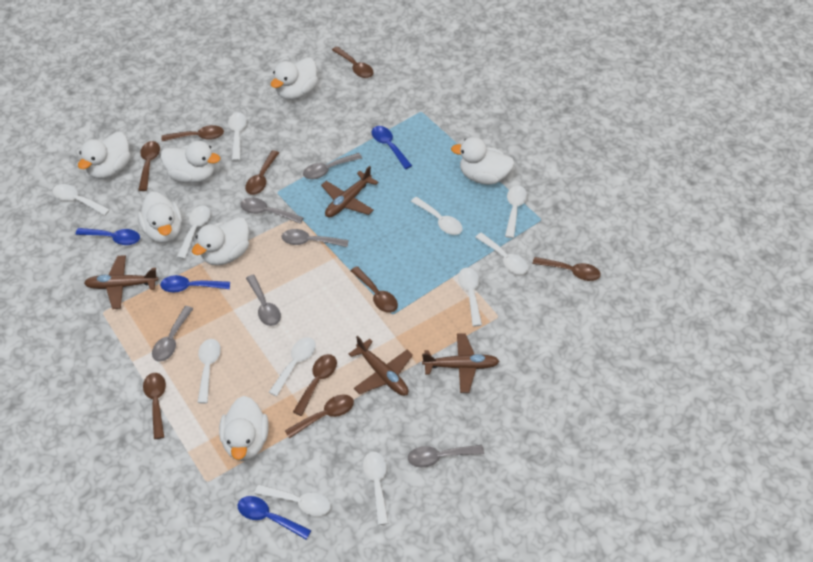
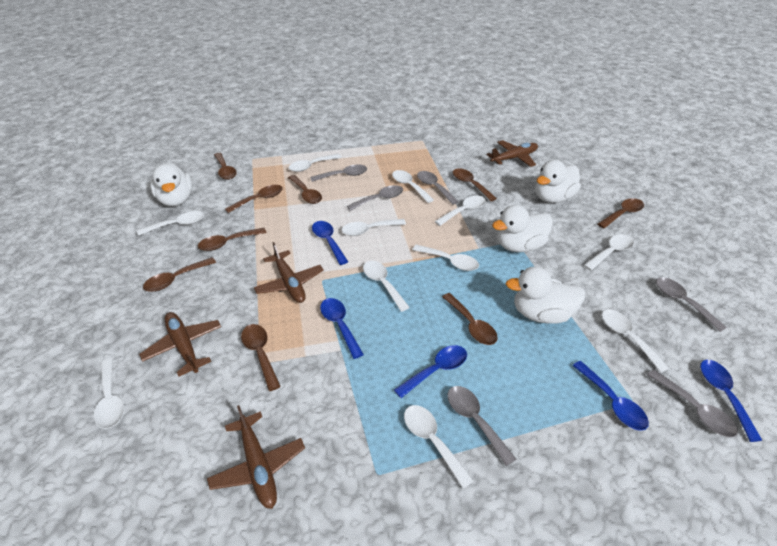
blue spoon: 4 -> 5
white duck: 7 -> 4

